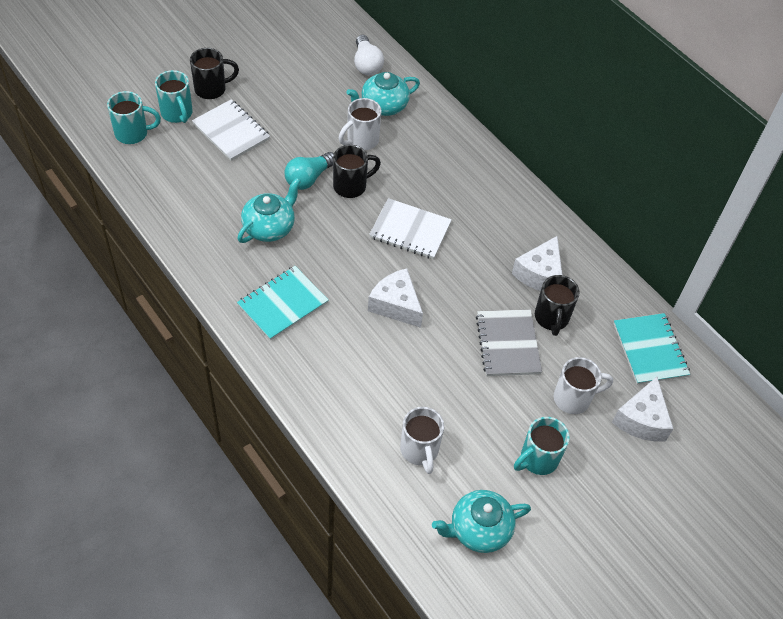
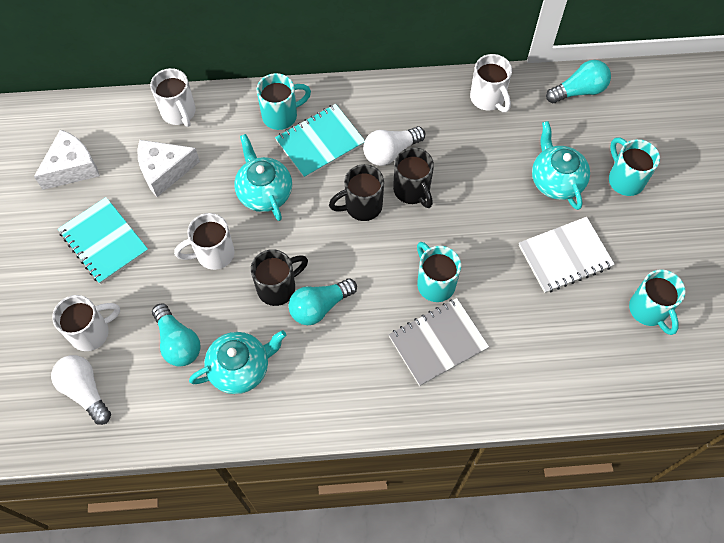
turquoise light bulb: 1 -> 3
turquoise mug: 3 -> 4
white cheese: 3 -> 2
white light bulb: 1 -> 2
white mug: 3 -> 4
white notebook: 2 -> 1

